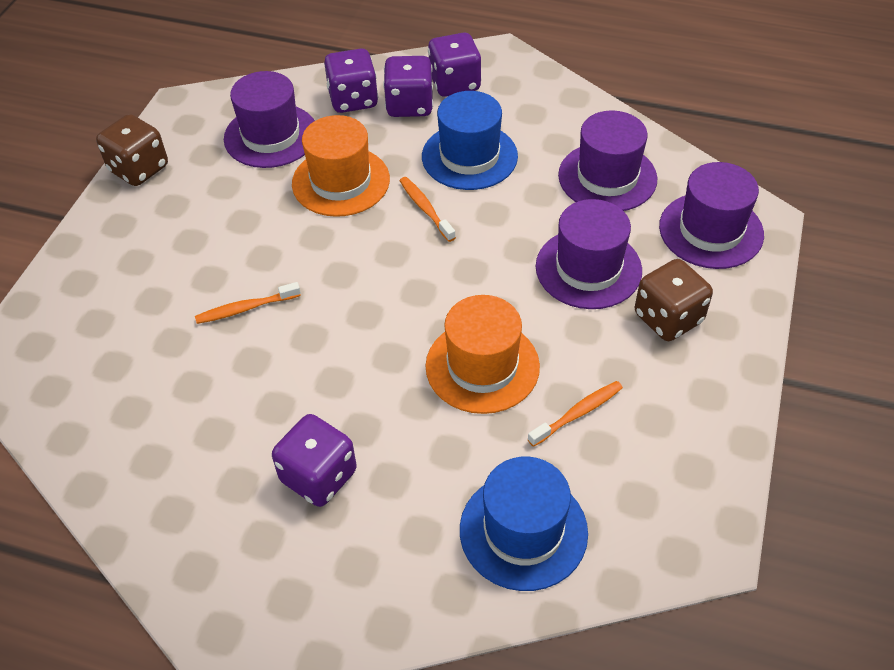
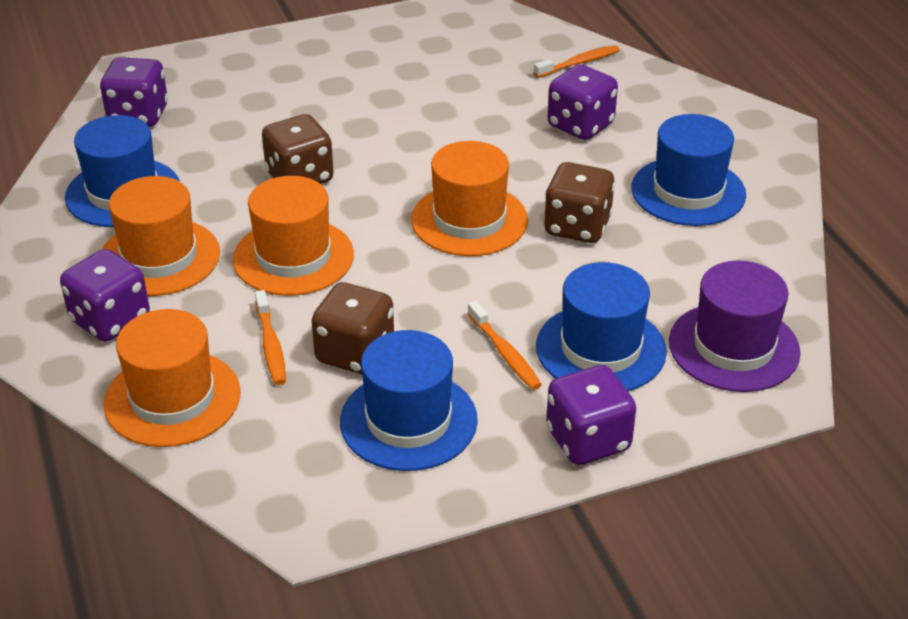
blue hat: 2 -> 4
brown dice: 2 -> 3
orange hat: 2 -> 4
purple hat: 4 -> 1

